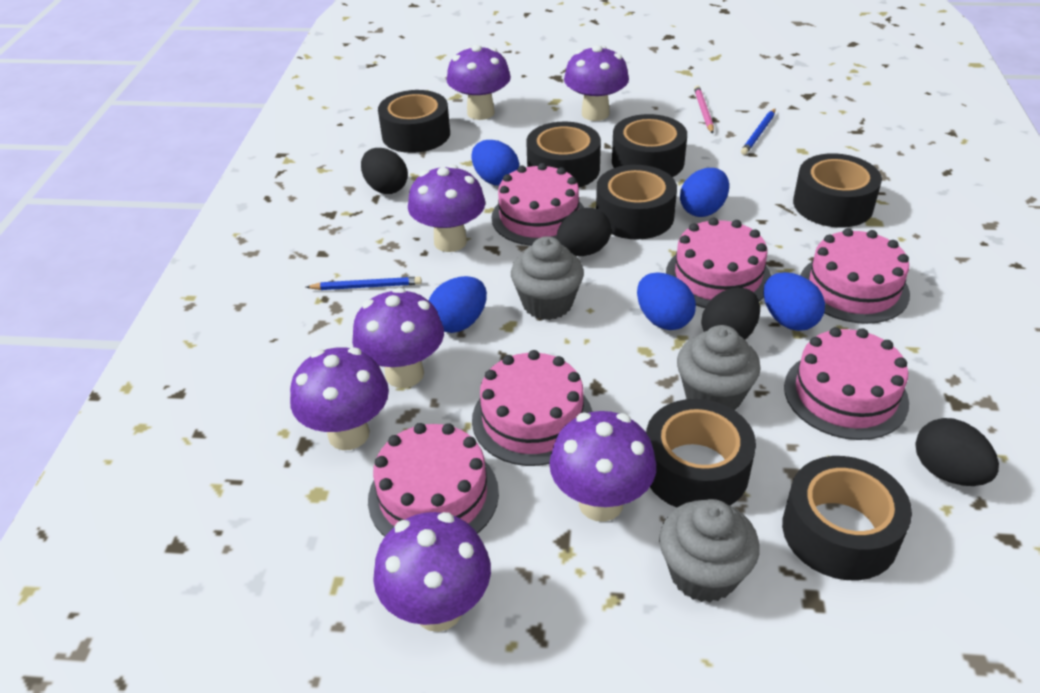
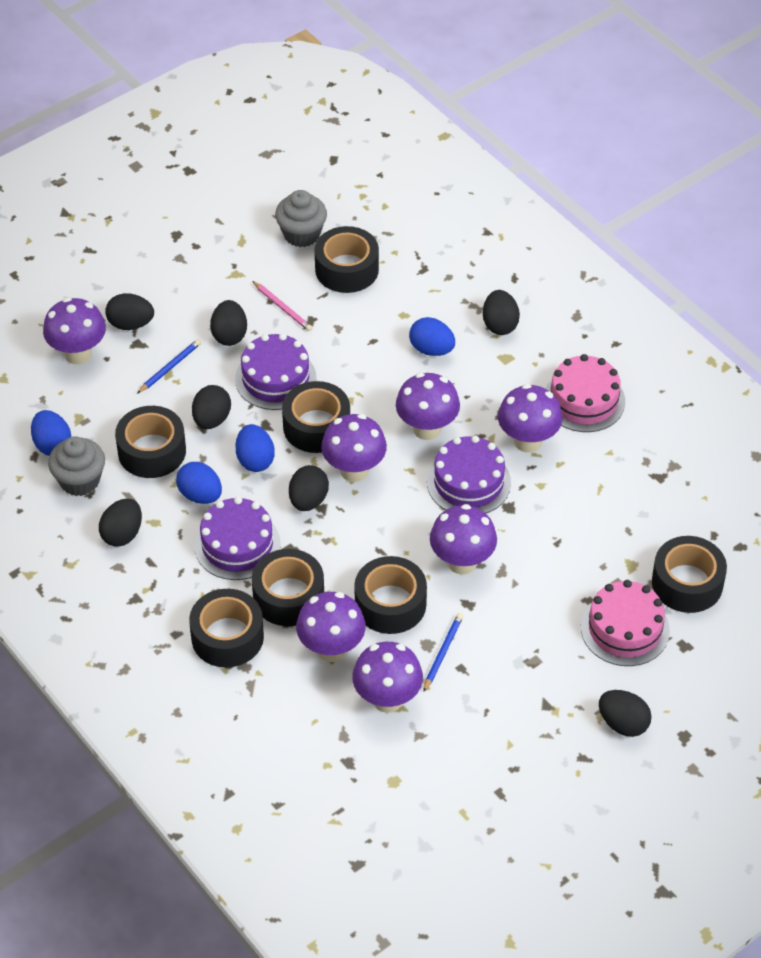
black egg: 4 -> 7
blue egg: 5 -> 4
grey cupcake: 3 -> 2
pink cake: 6 -> 2
purple cake: 0 -> 3

